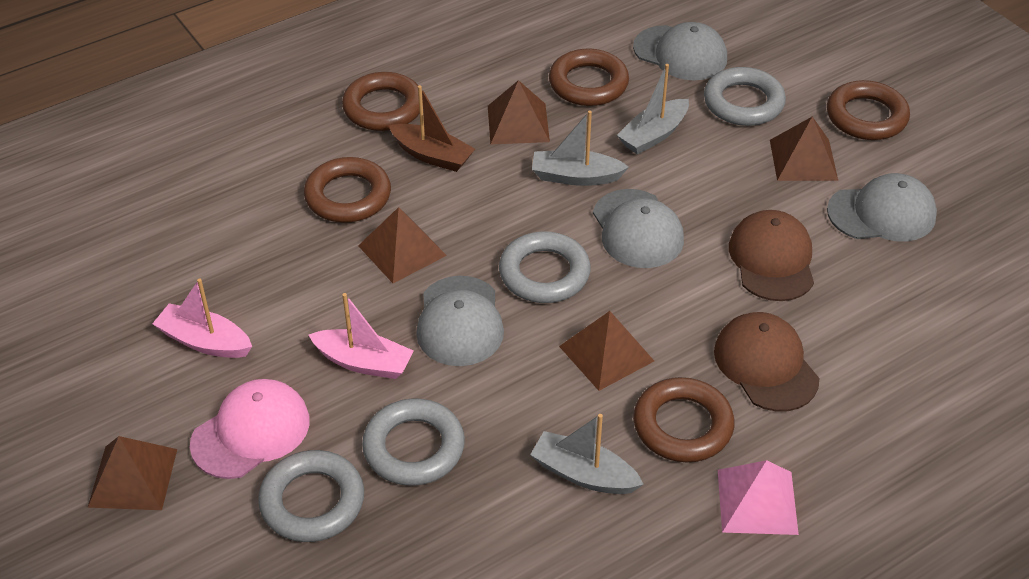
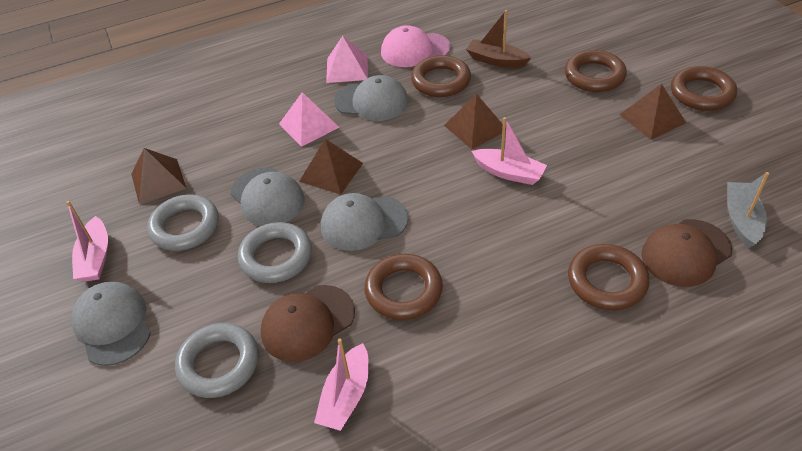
brown pyramid: 5 -> 4
grey boat: 3 -> 1
grey ring: 4 -> 3
pink boat: 2 -> 3
pink pyramid: 1 -> 2

